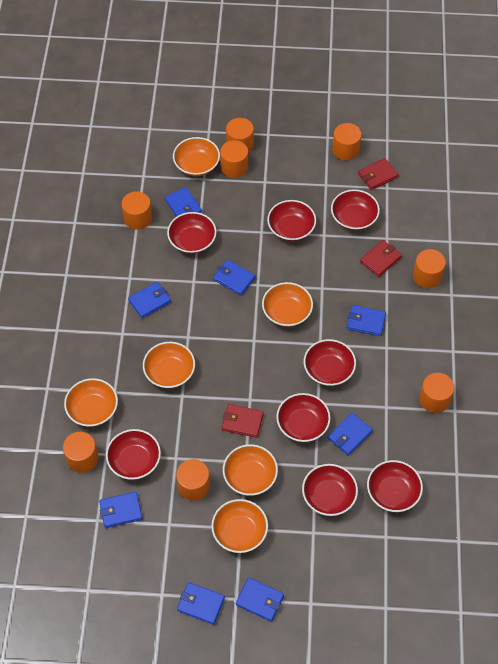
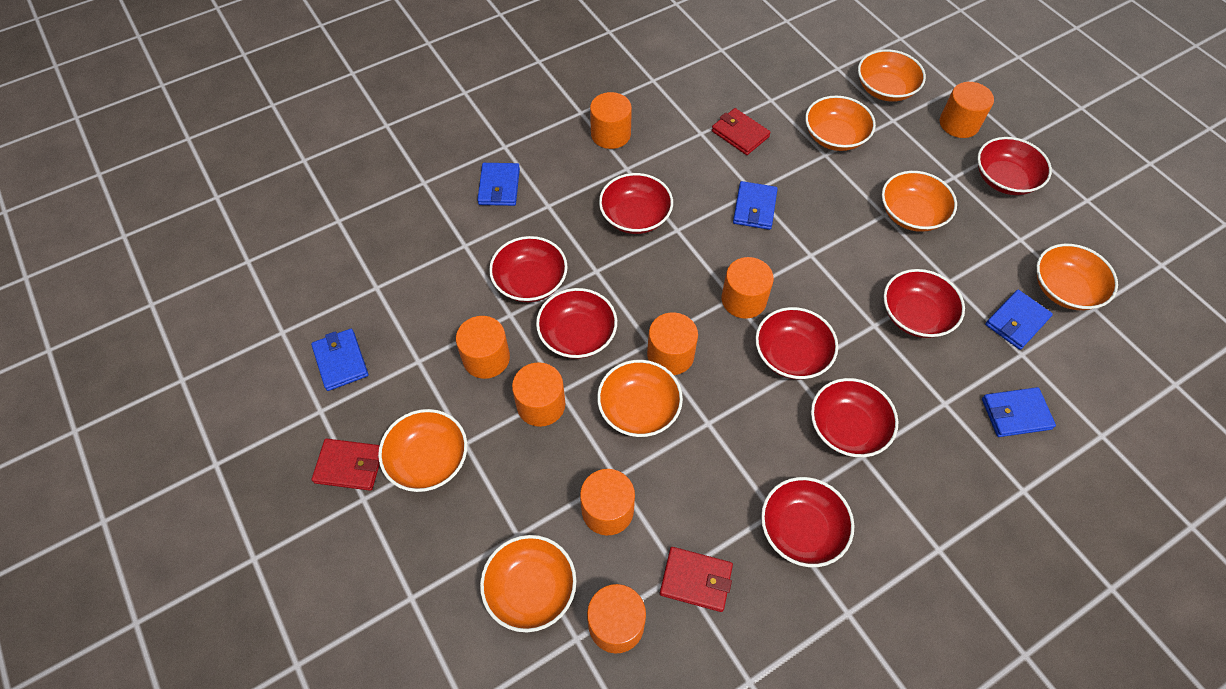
blue wallet: 8 -> 5
orange bowl: 6 -> 7

